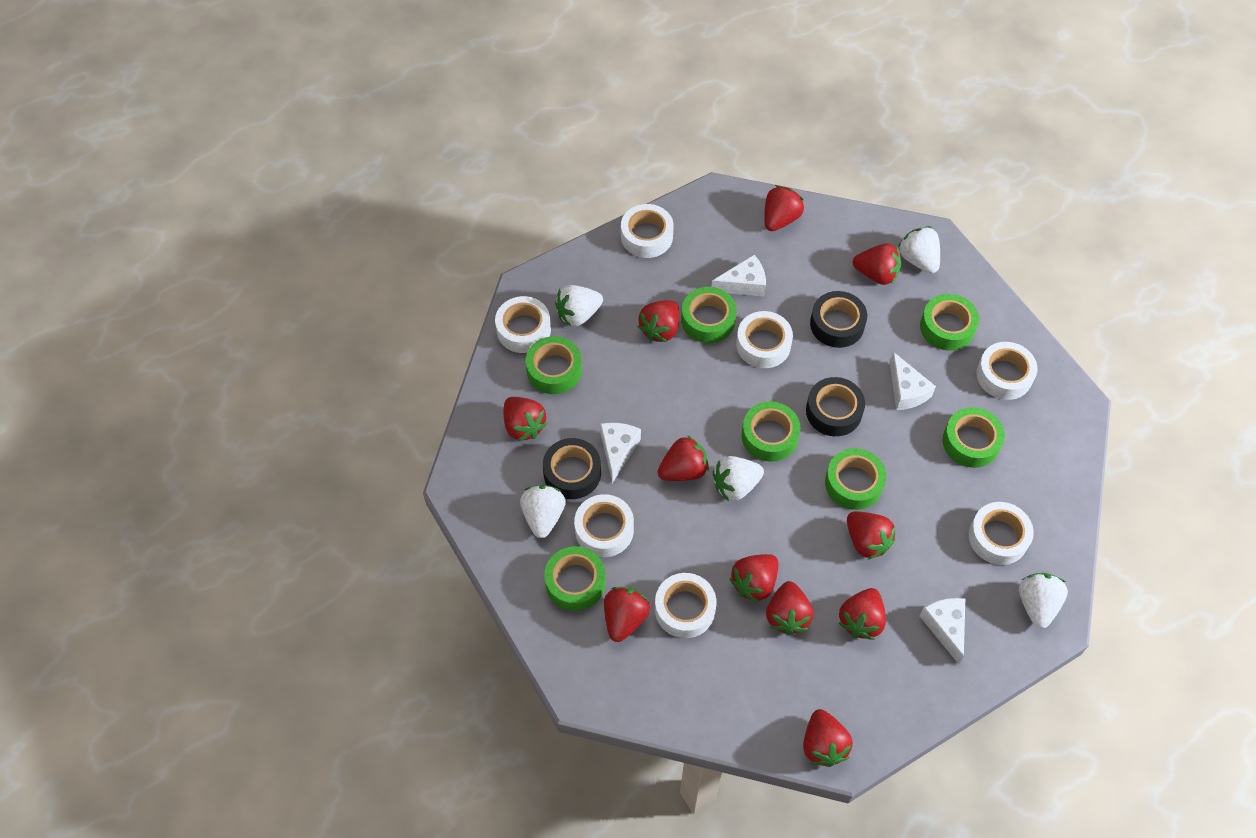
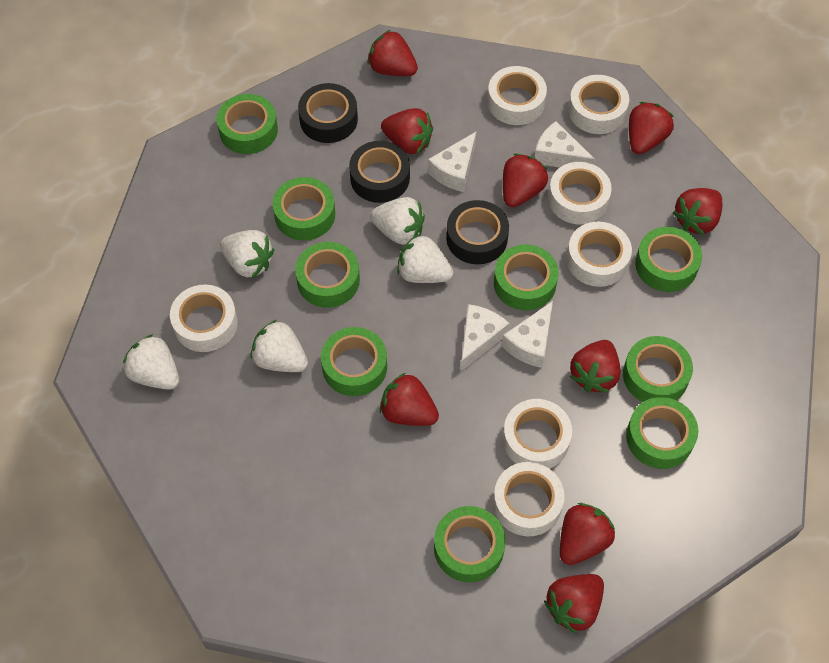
green tape: 7 -> 9
red strawberry: 11 -> 9

